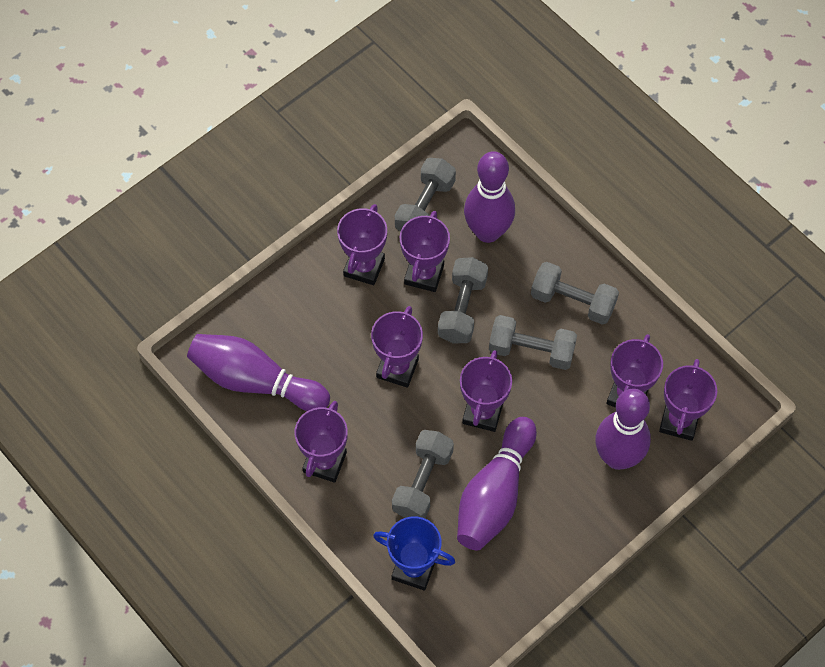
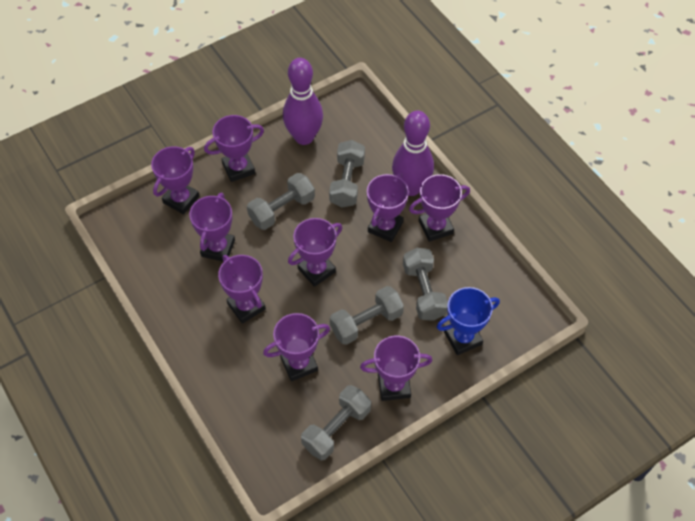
purple bowling pin: 4 -> 2
purple trophy: 7 -> 9

